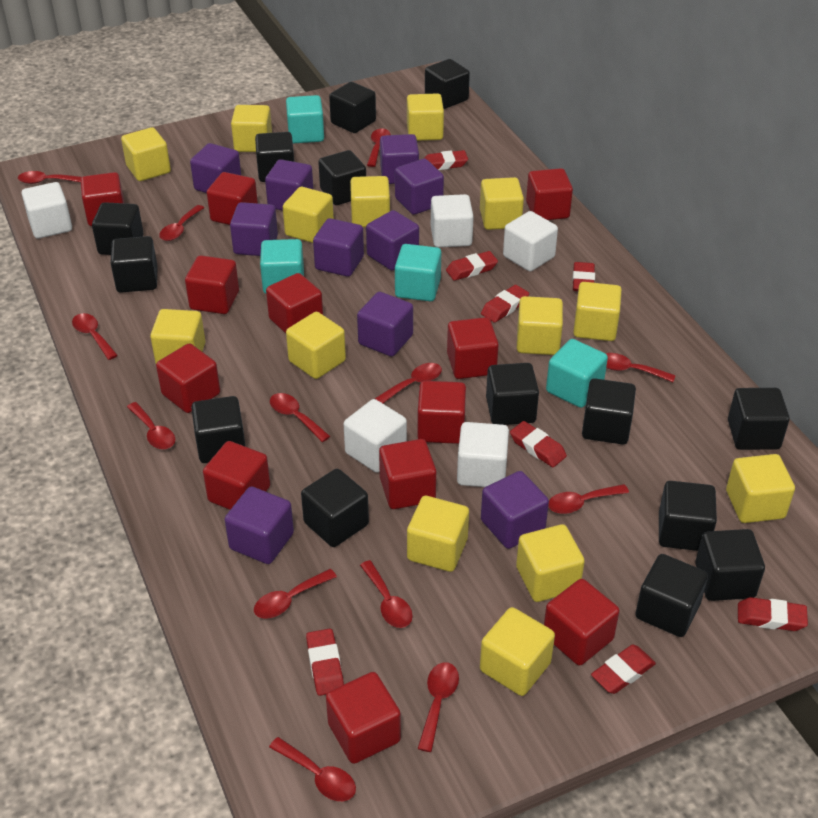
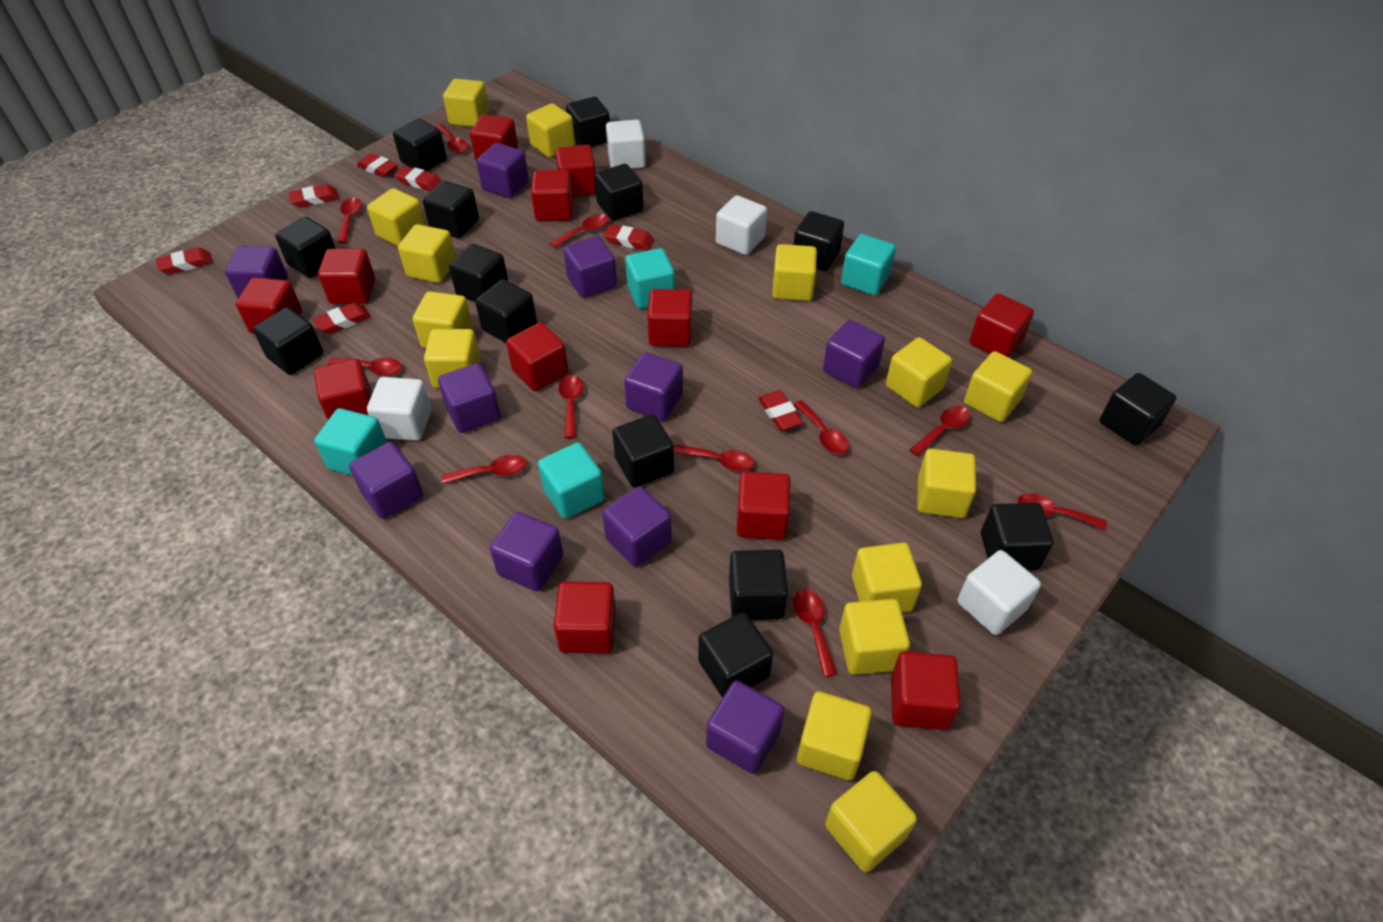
red eraser: 8 -> 7
red spoon: 13 -> 11
white cube: 5 -> 4

